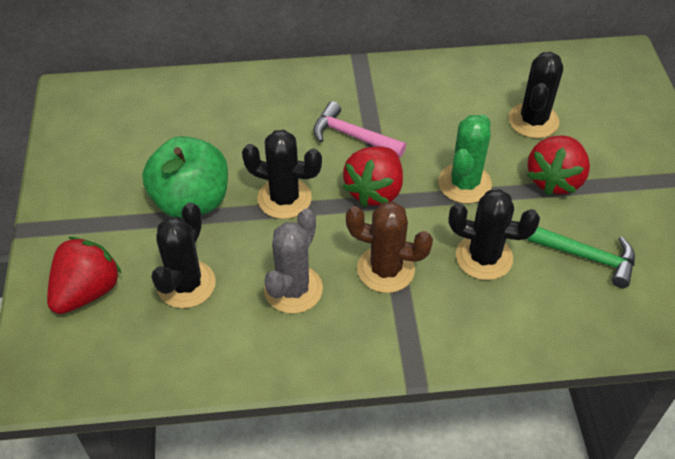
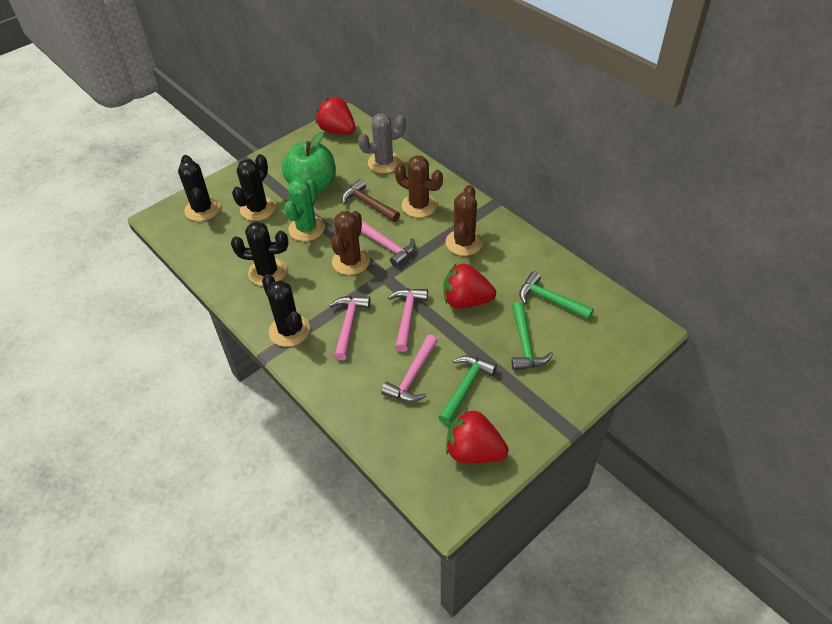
brown cactus: 1 -> 3
brown hammer: 0 -> 1
green hammer: 1 -> 3
pink hammer: 1 -> 4

